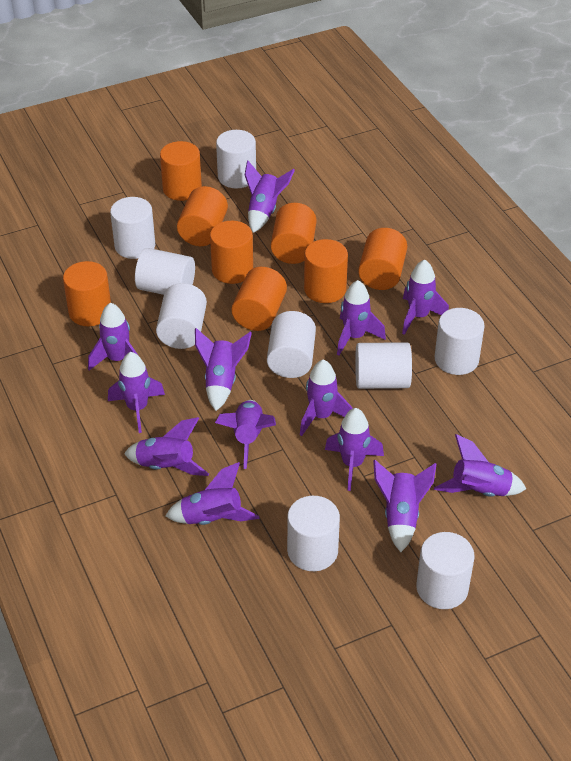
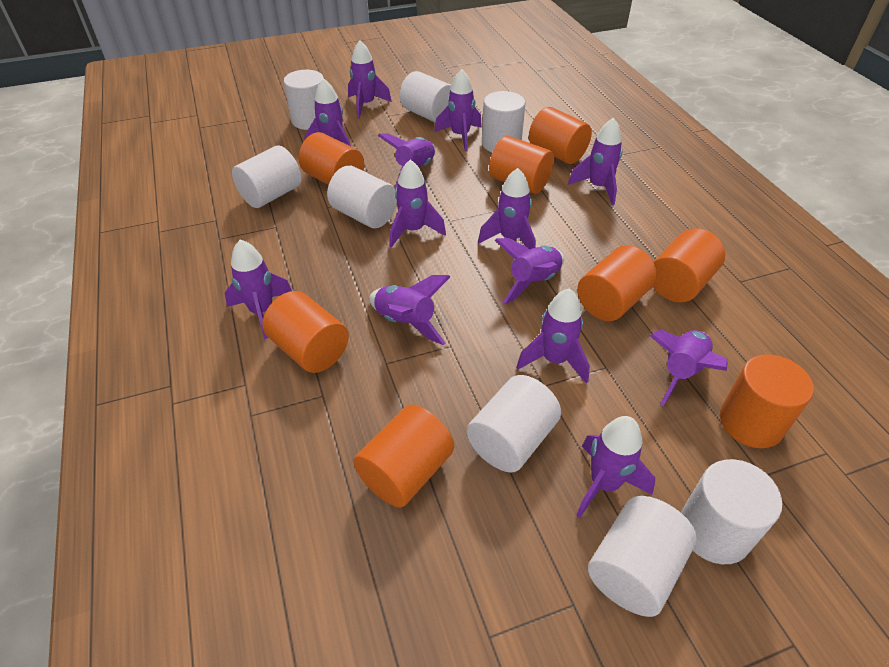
white cylinder: 9 -> 8

